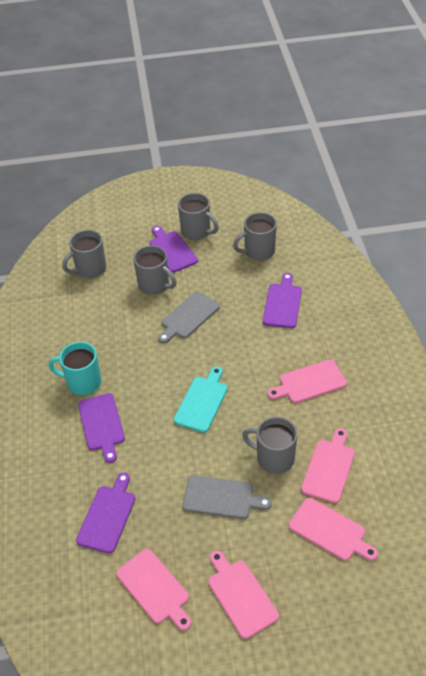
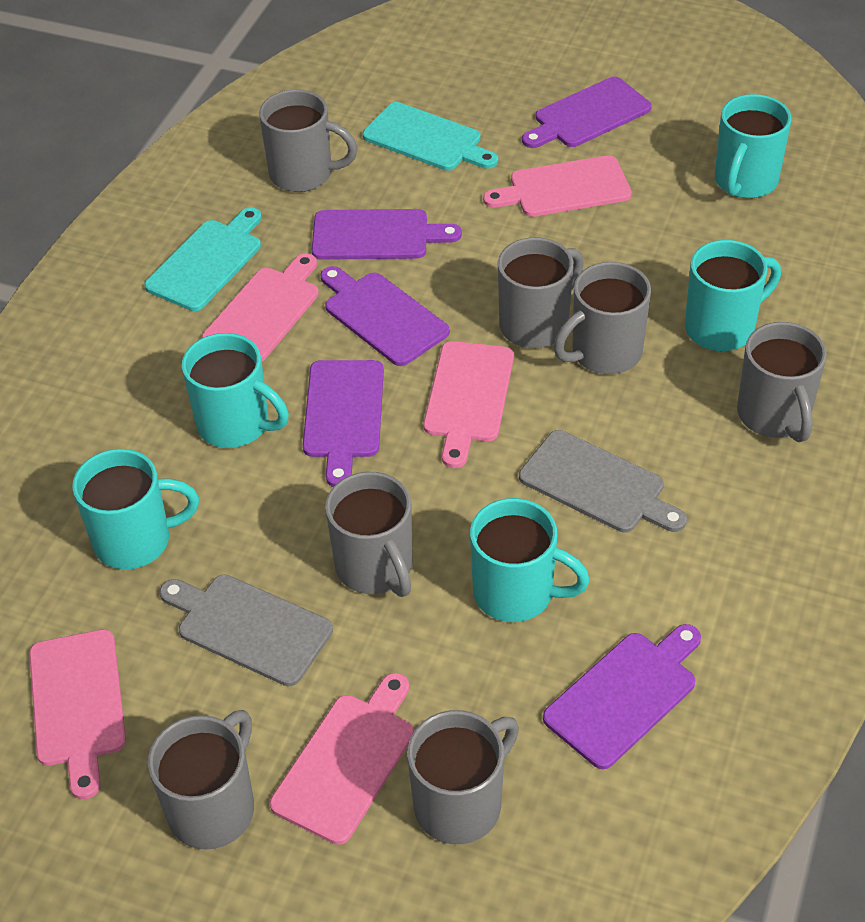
grey mug: 5 -> 7
purple cutting board: 4 -> 5
turquoise cutting board: 1 -> 2
turquoise mug: 1 -> 5

